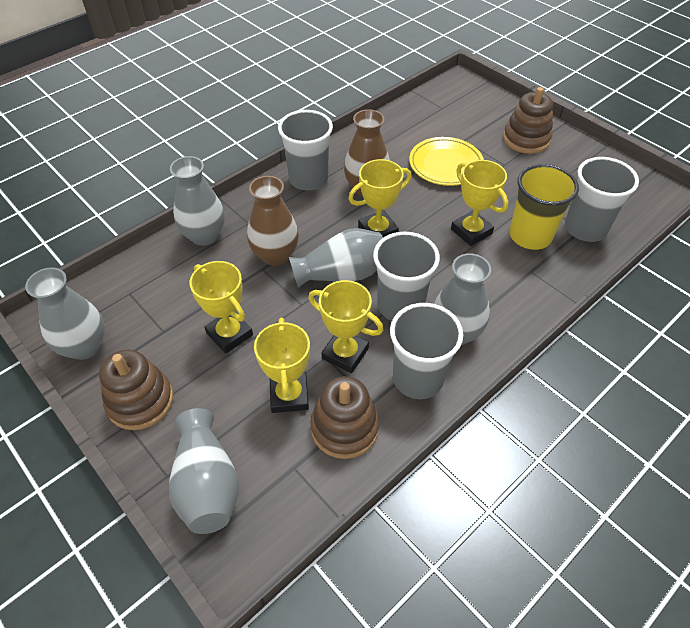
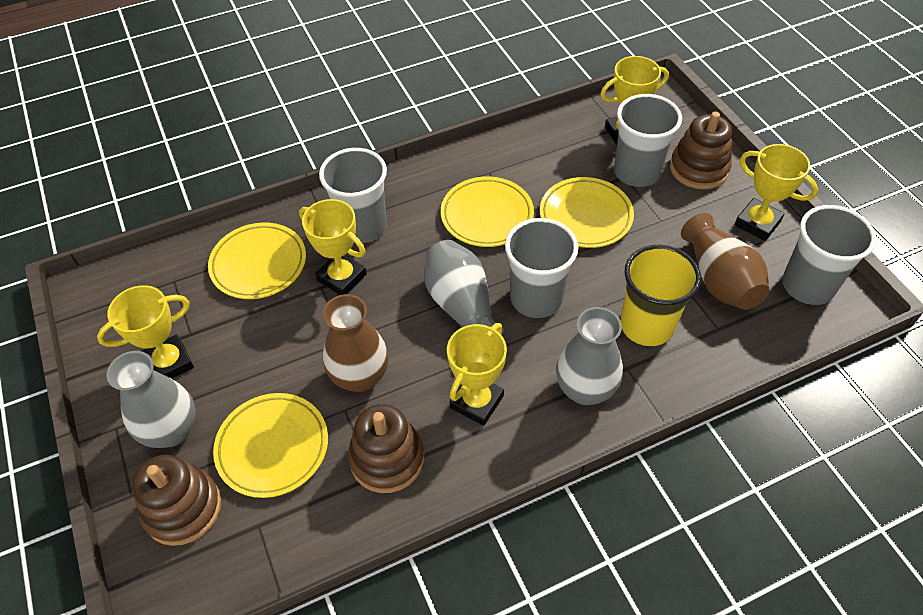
grey vase: 5 -> 3
yellow plate: 1 -> 4

